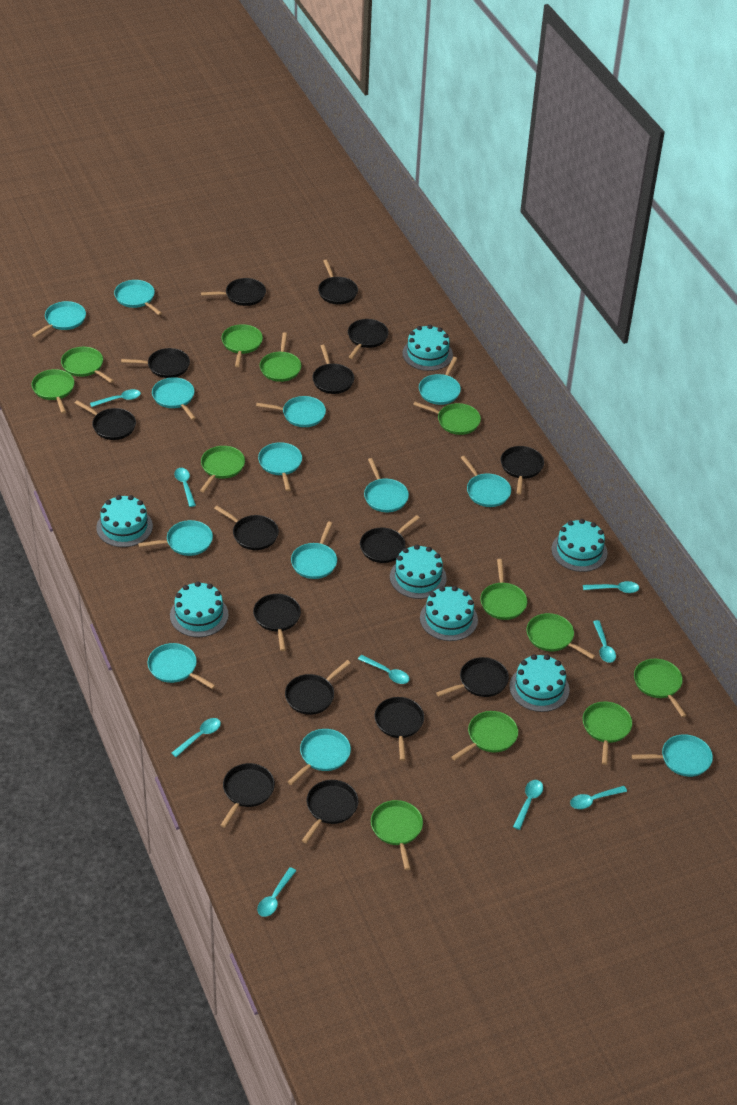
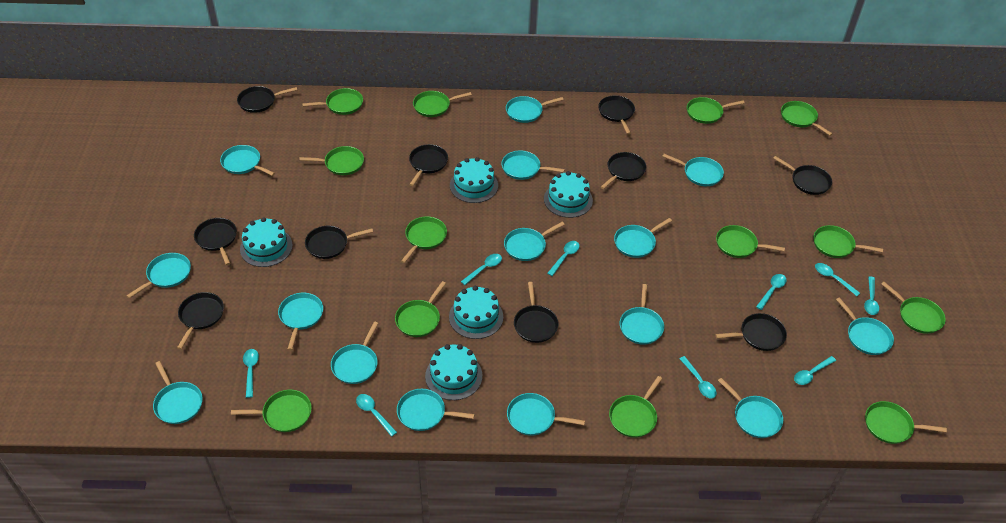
black pan: 15 -> 10
green pan: 12 -> 13
turquoise cake: 7 -> 5
turquoise pan: 13 -> 15

